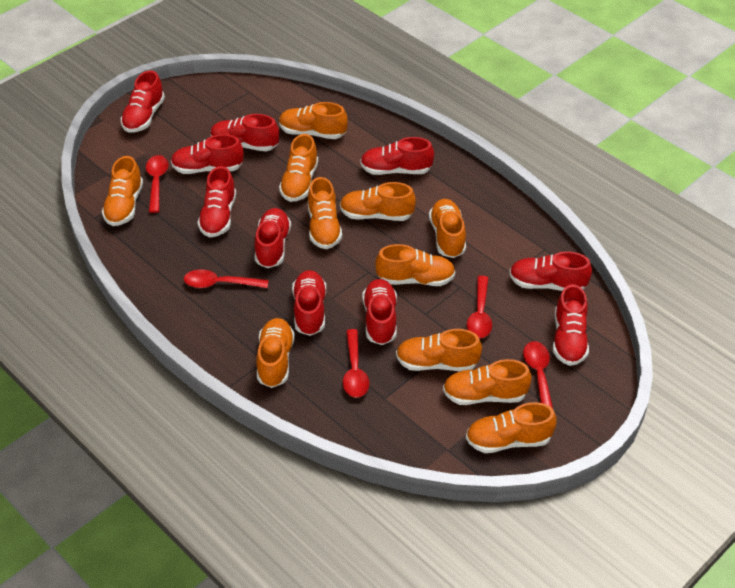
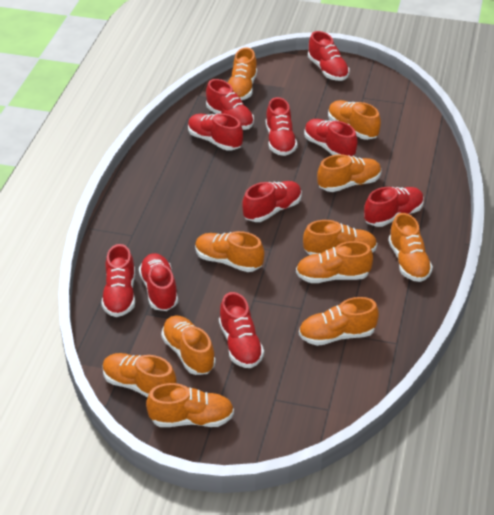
red spoon: 5 -> 0

